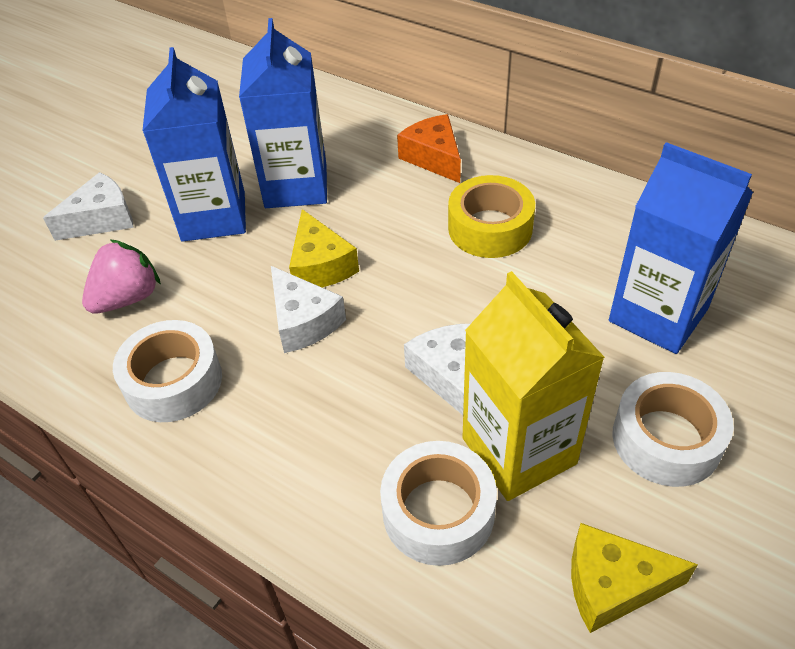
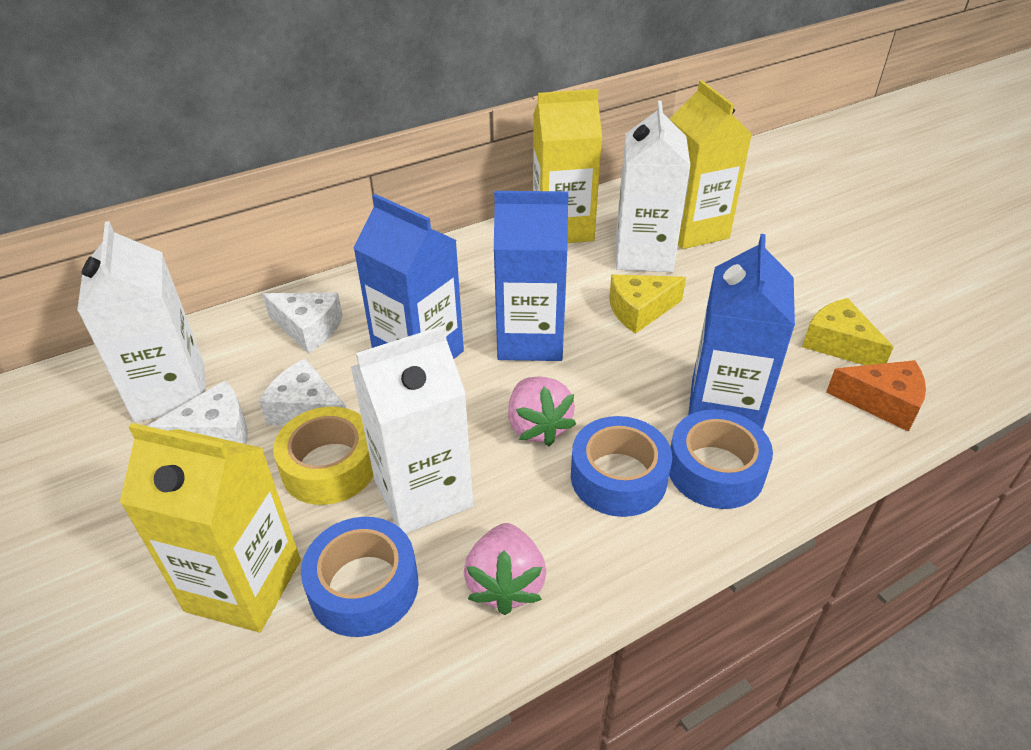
blue tape: 0 -> 3
pink strawberry: 1 -> 2
white carton: 0 -> 3
white tape: 3 -> 0
yellow carton: 1 -> 3

